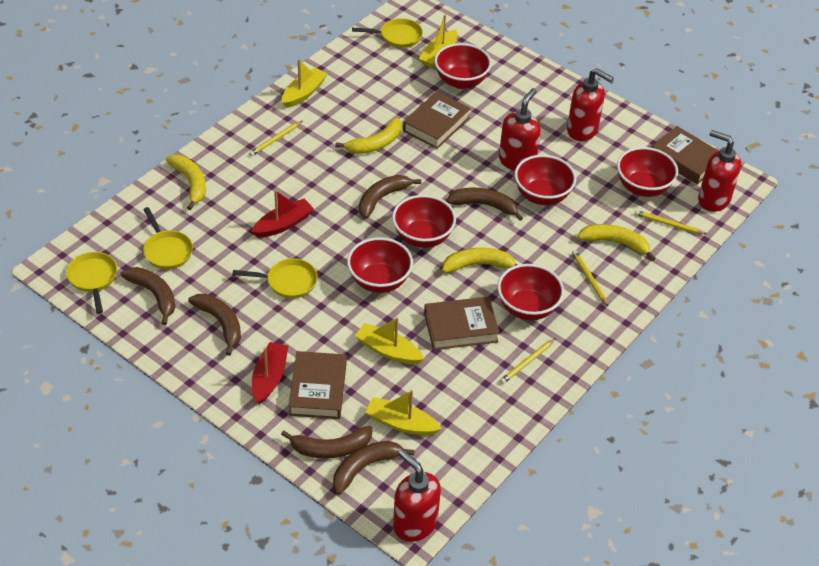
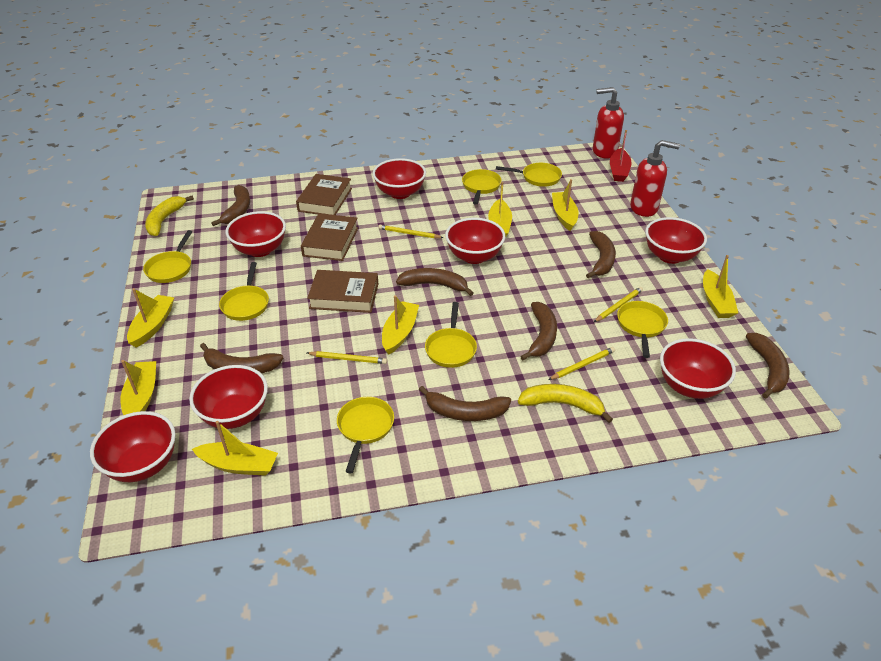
brown banana: 6 -> 7
brown book: 4 -> 3
red boat: 2 -> 1
red bowl: 6 -> 7
red soap dispenser: 4 -> 2
yellow banana: 4 -> 2
yellow boat: 4 -> 7
yellow pan: 4 -> 7

